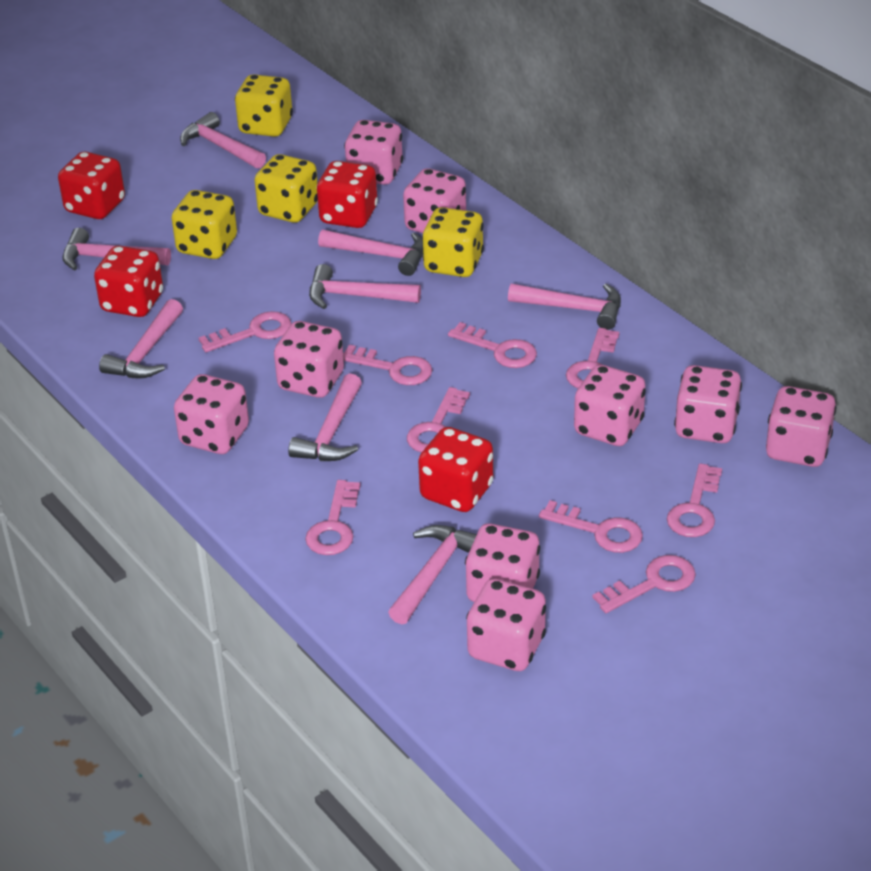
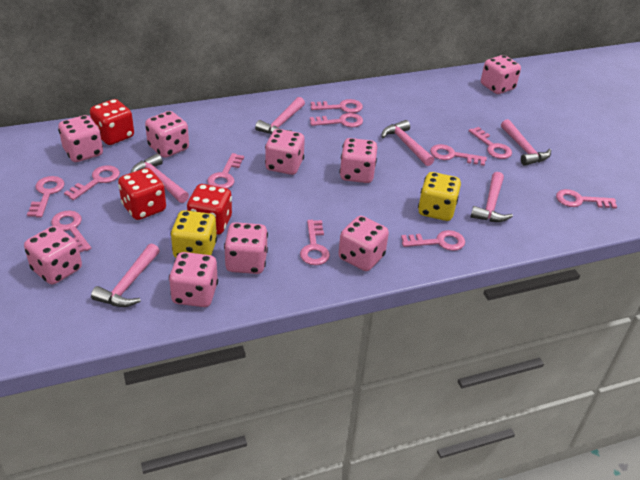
pink hammer: 8 -> 6
pink key: 9 -> 11
red dice: 4 -> 3
yellow dice: 4 -> 2

